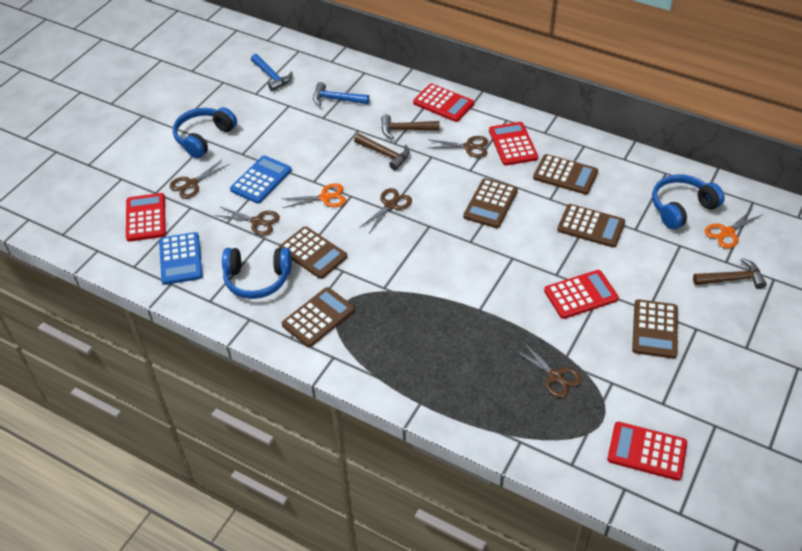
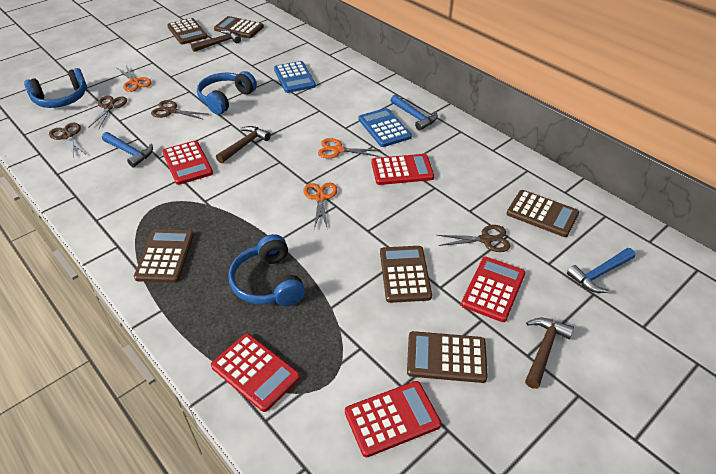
blue hammer: 2 -> 3
brown scissors: 5 -> 4
orange scissors: 2 -> 3

